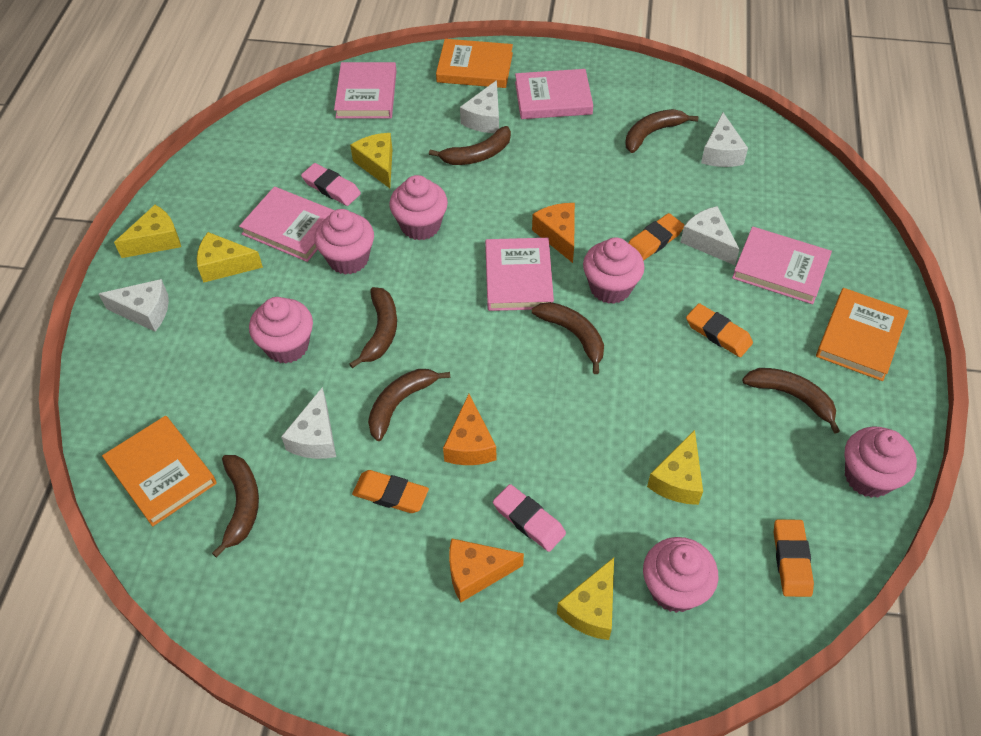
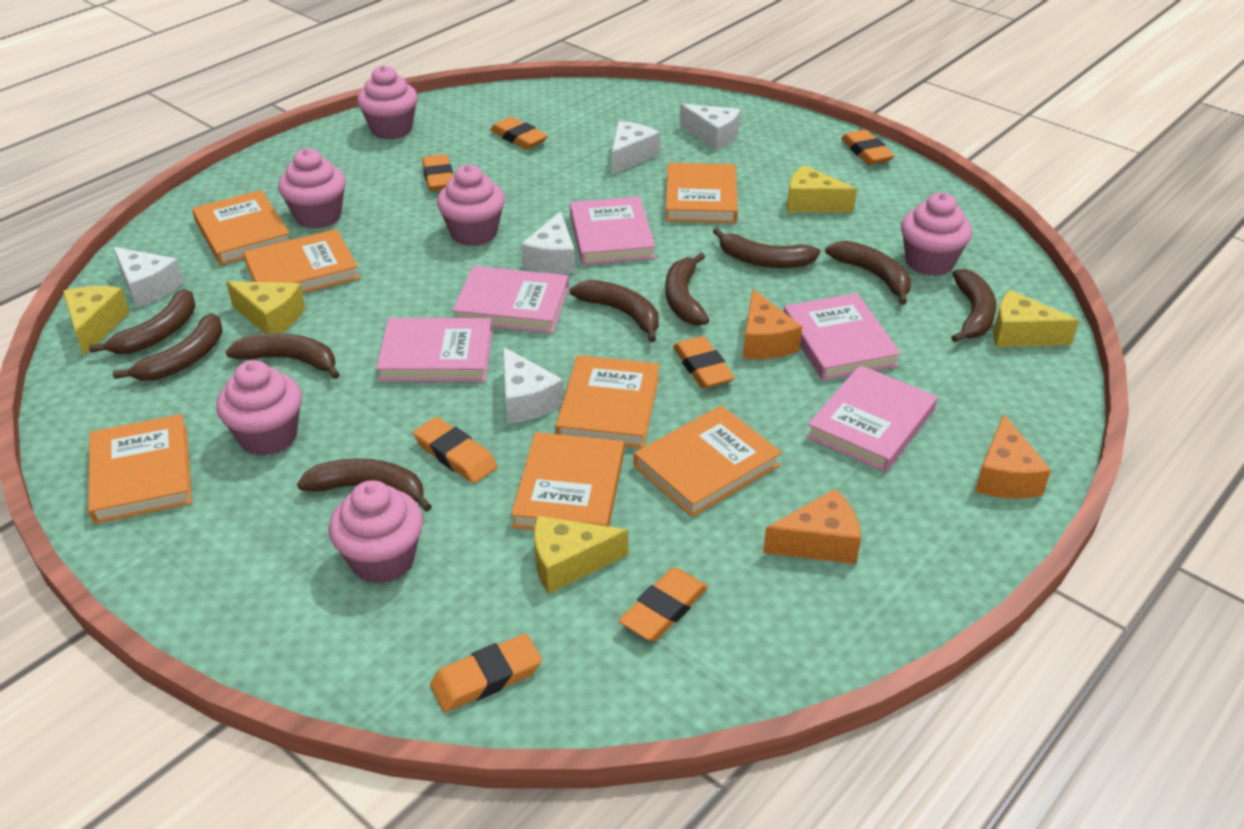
brown banana: 7 -> 9
orange book: 3 -> 7
orange eraser: 4 -> 7
pink eraser: 2 -> 0

